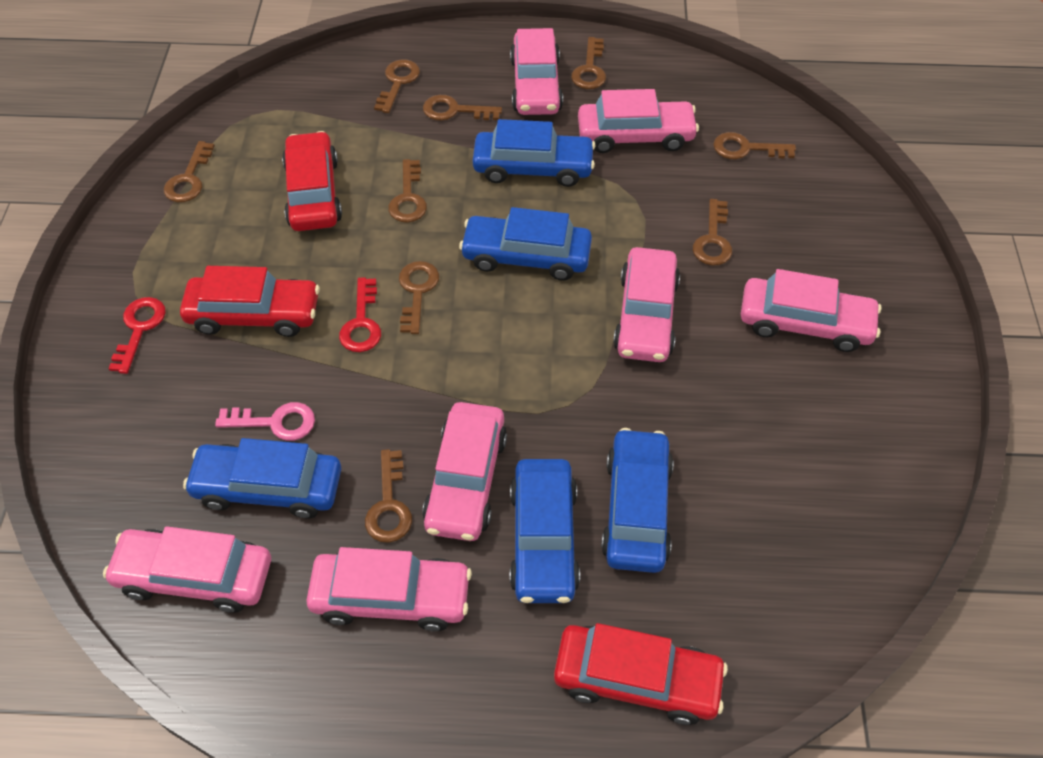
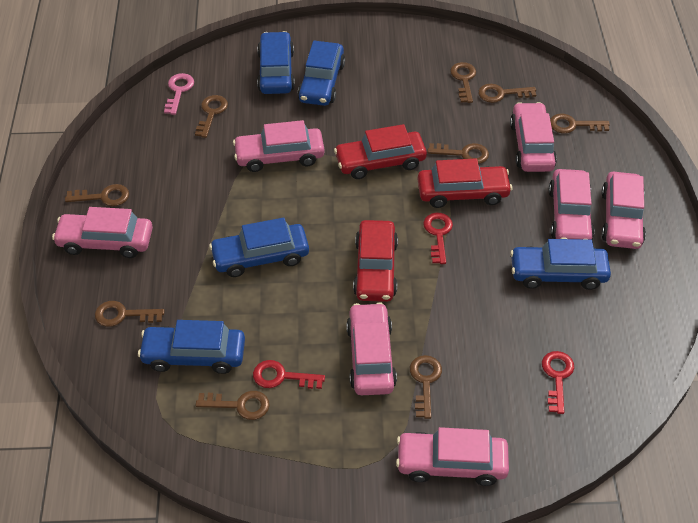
red key: 2 -> 3

